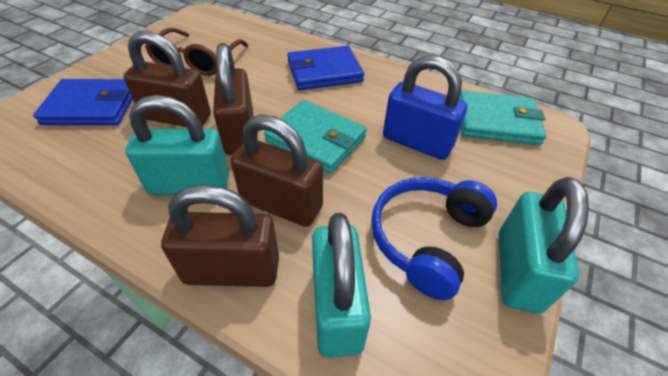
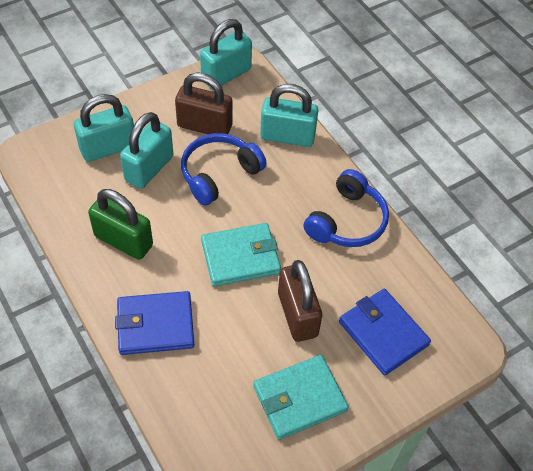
blue headphones: 1 -> 2
blue padlock: 1 -> 0
brown glasses: 1 -> 0
brown padlock: 4 -> 2
green padlock: 0 -> 1
turquoise padlock: 3 -> 4

